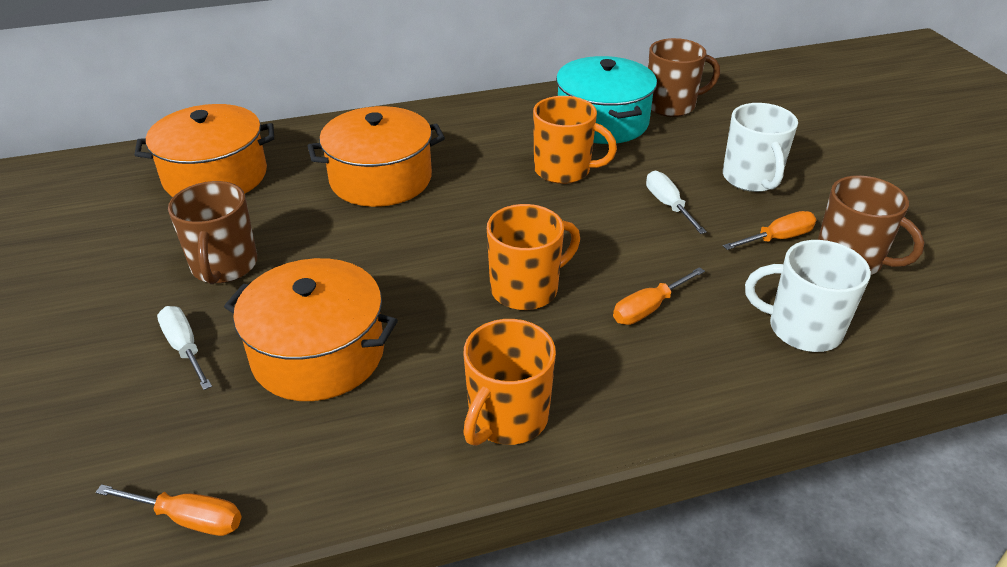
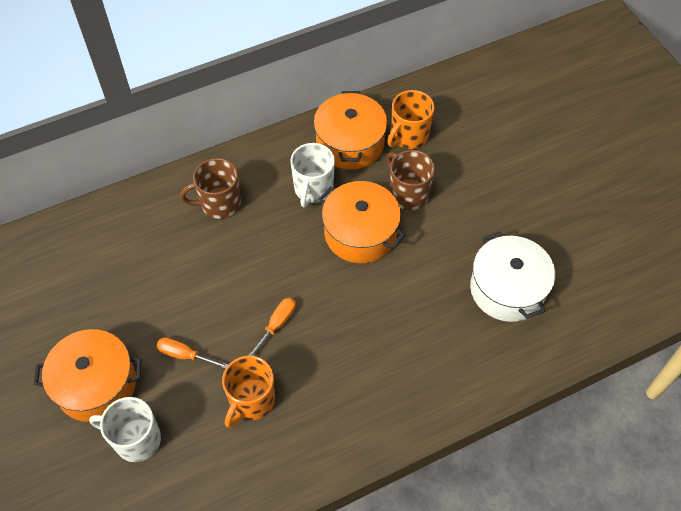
brown mug: 3 -> 2
orange mug: 3 -> 2
orange screwdriver: 3 -> 2
turquoise pot: 1 -> 0
white pot: 0 -> 1
white screwdriver: 2 -> 0

